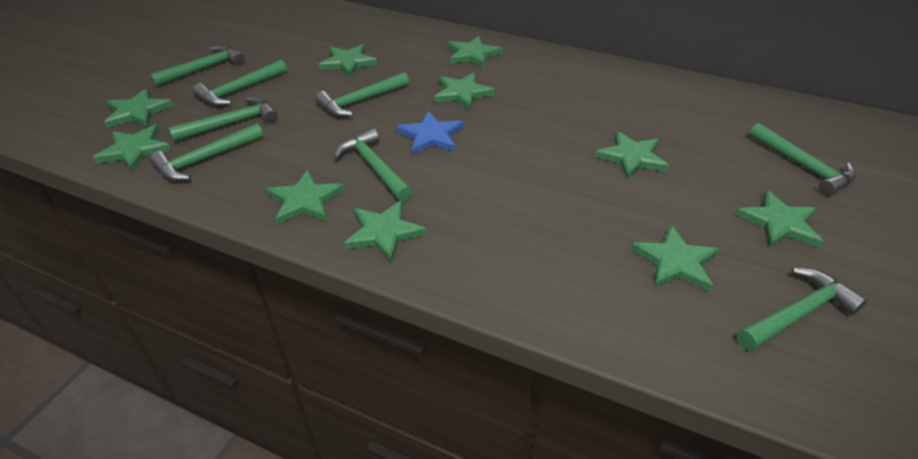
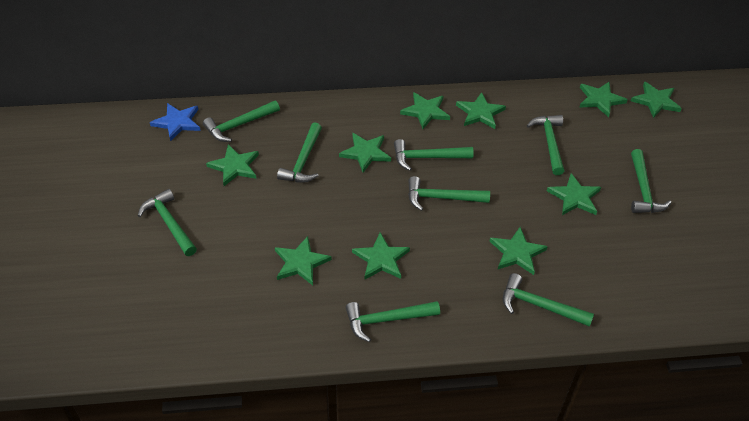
green hammer: 8 -> 9

